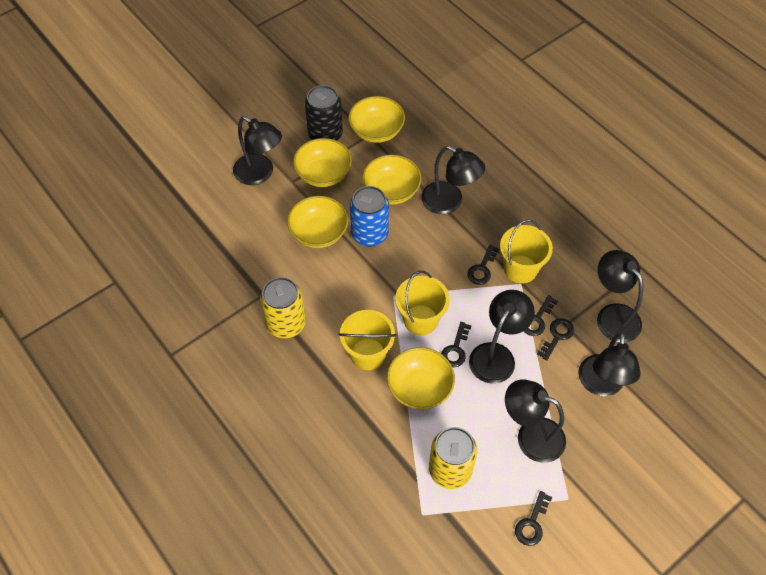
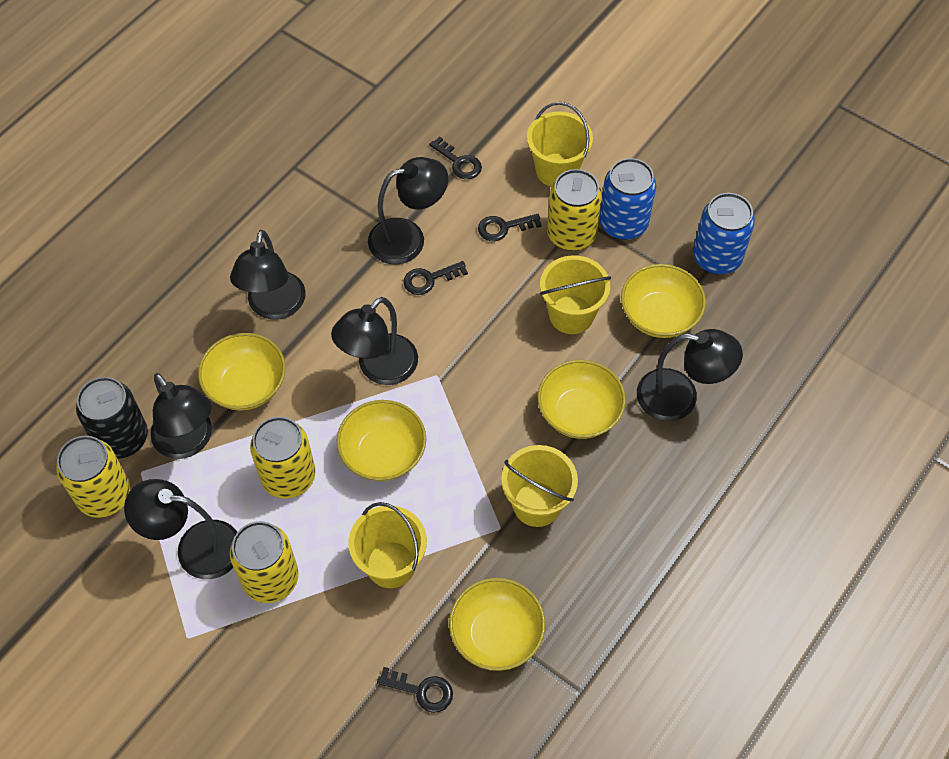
black key: 5 -> 4
blue can: 1 -> 2
yellow bucket: 3 -> 4
yellow can: 2 -> 4

